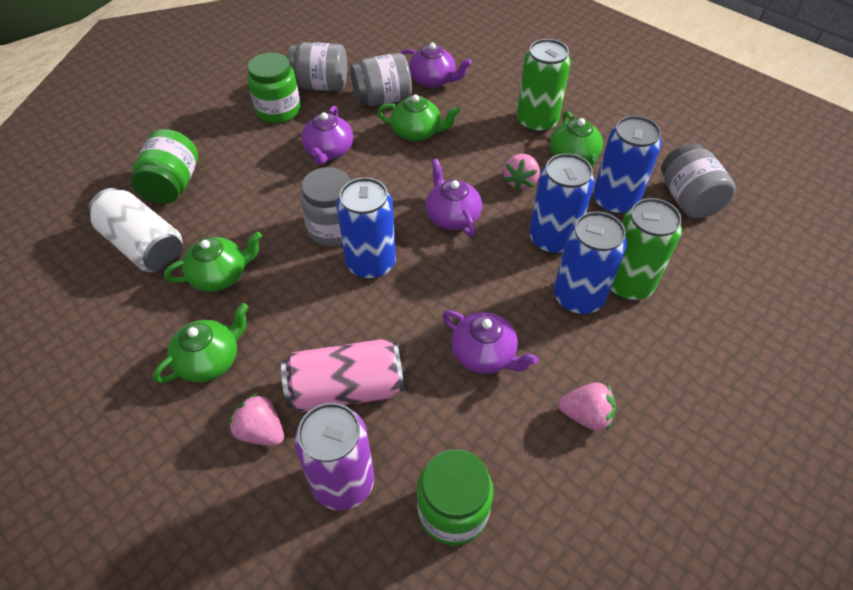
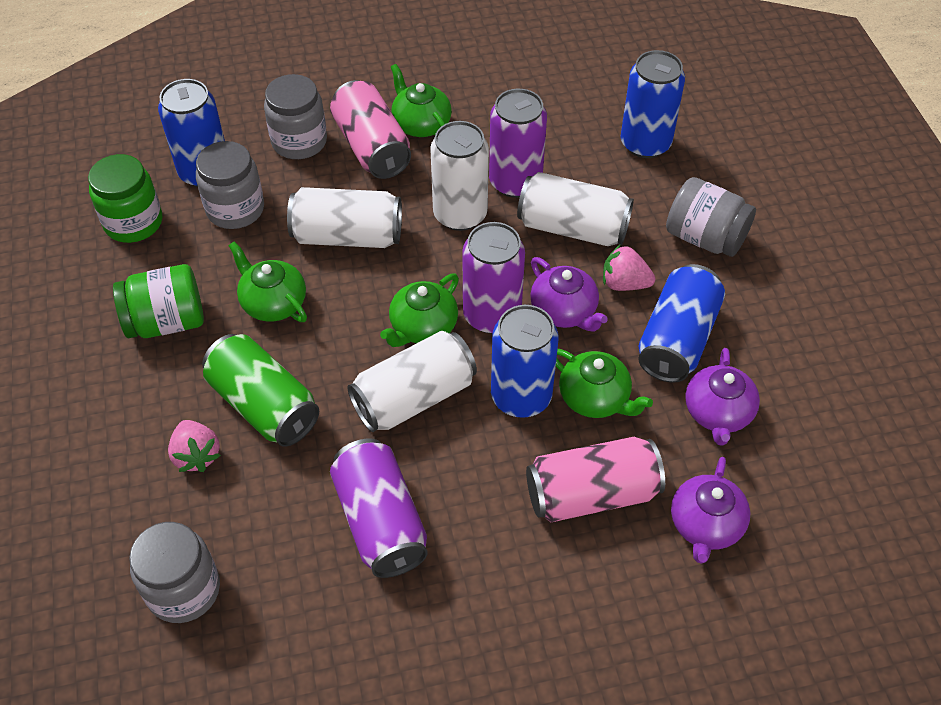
green can: 2 -> 1
green jar: 3 -> 2
pink can: 1 -> 2
pink strawberry: 3 -> 2
purple can: 1 -> 3
purple teapot: 4 -> 3
white can: 1 -> 4

